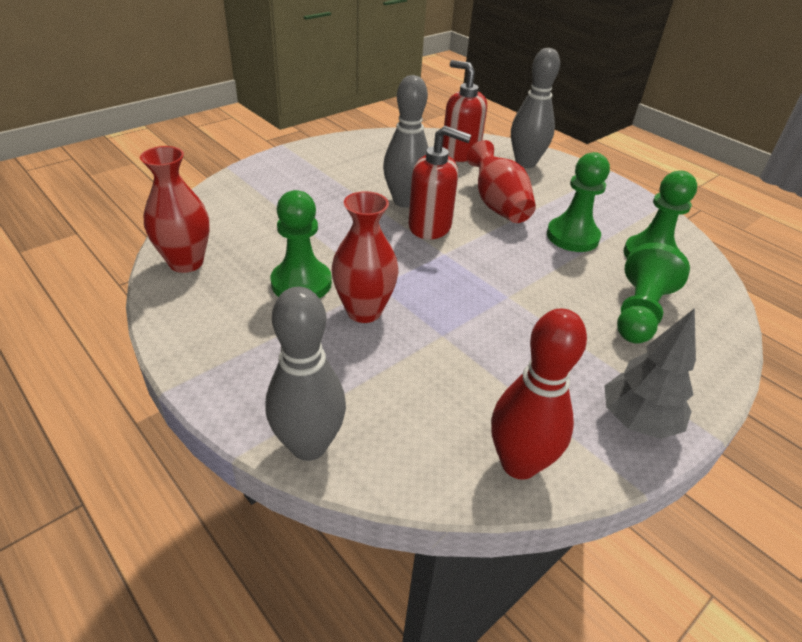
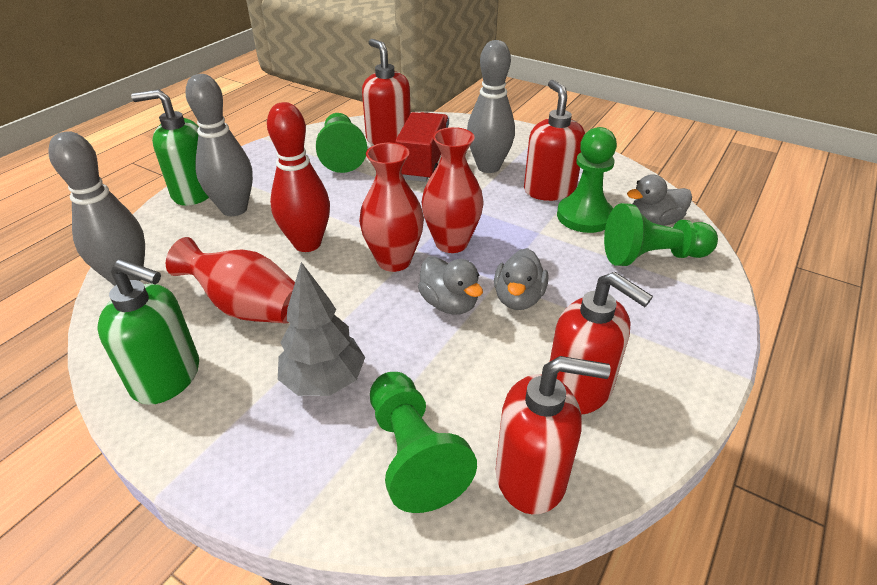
green soap dispenser: 0 -> 2
grey duck: 0 -> 3
red soap dispenser: 2 -> 4
red truck: 0 -> 1

